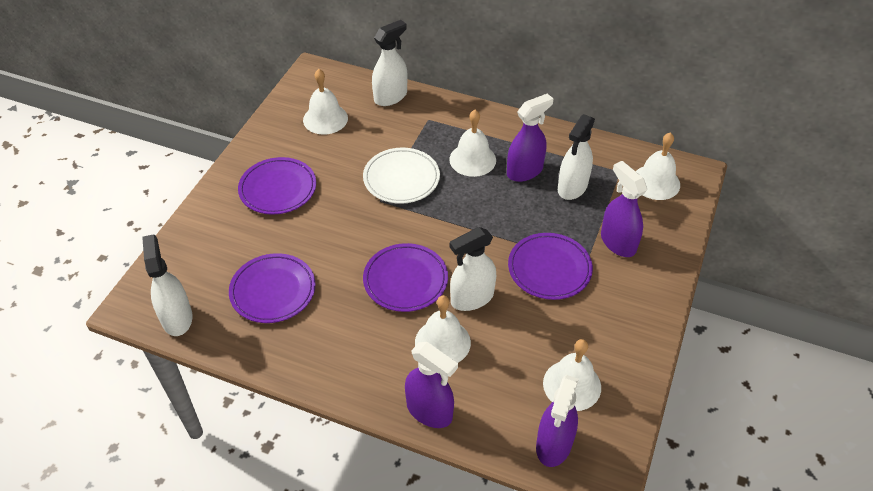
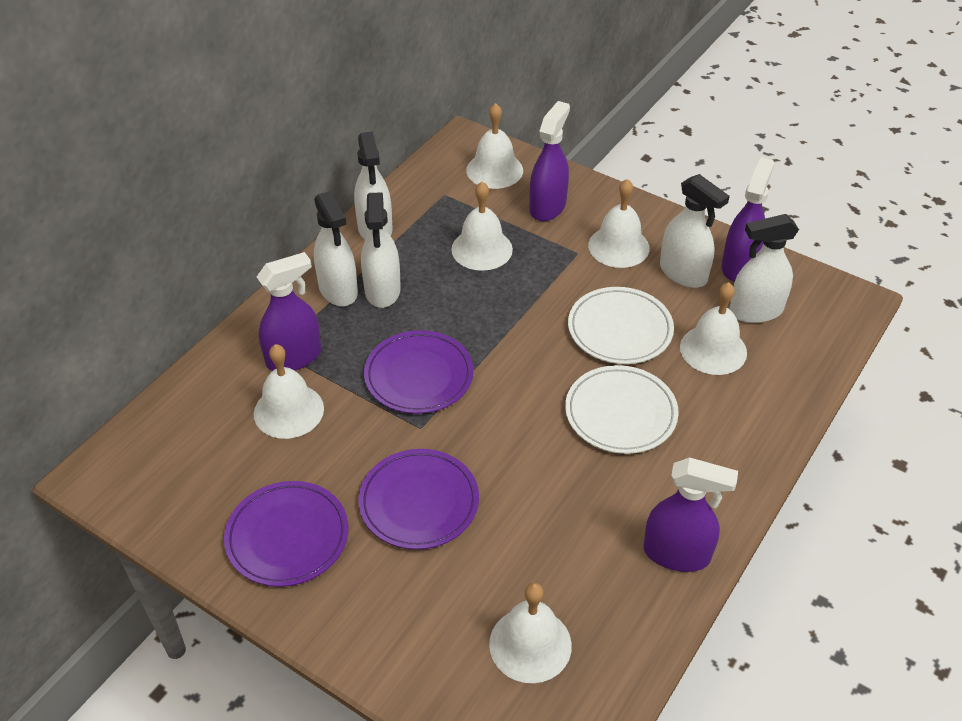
purple plate: 4 -> 3
white bell: 5 -> 6
white plate: 1 -> 2
white spray bottle: 4 -> 5

